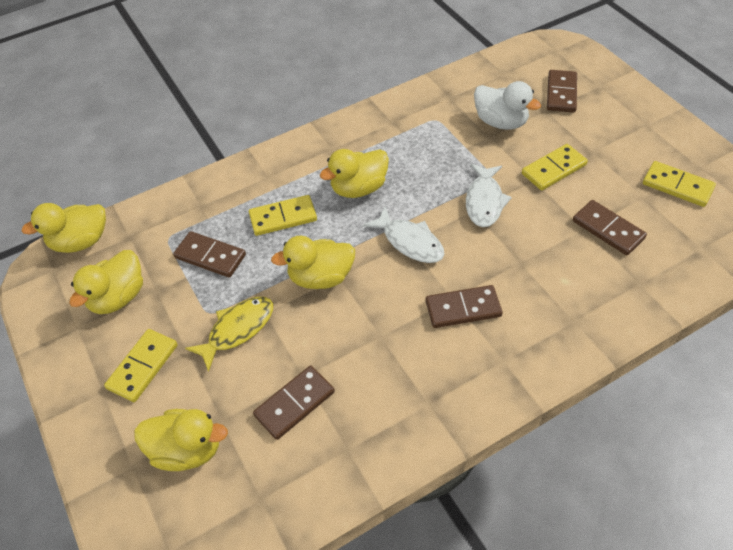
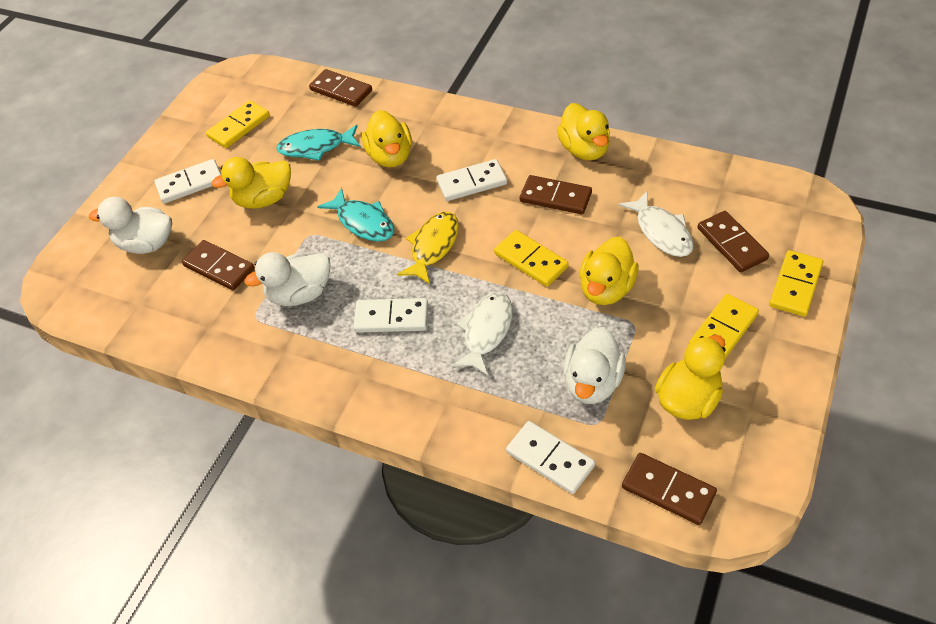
turquoise fish: 0 -> 2
white domino: 0 -> 4
white duck: 1 -> 3

